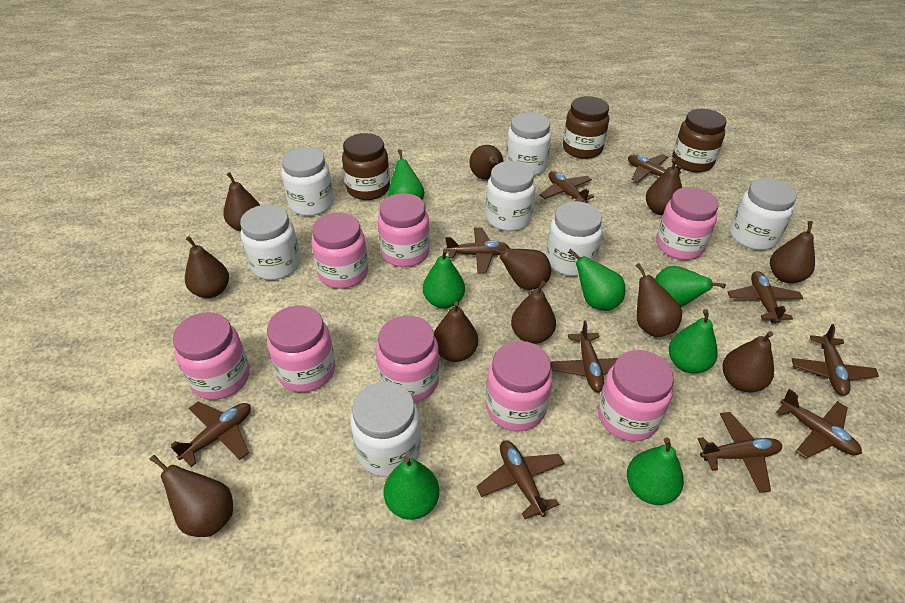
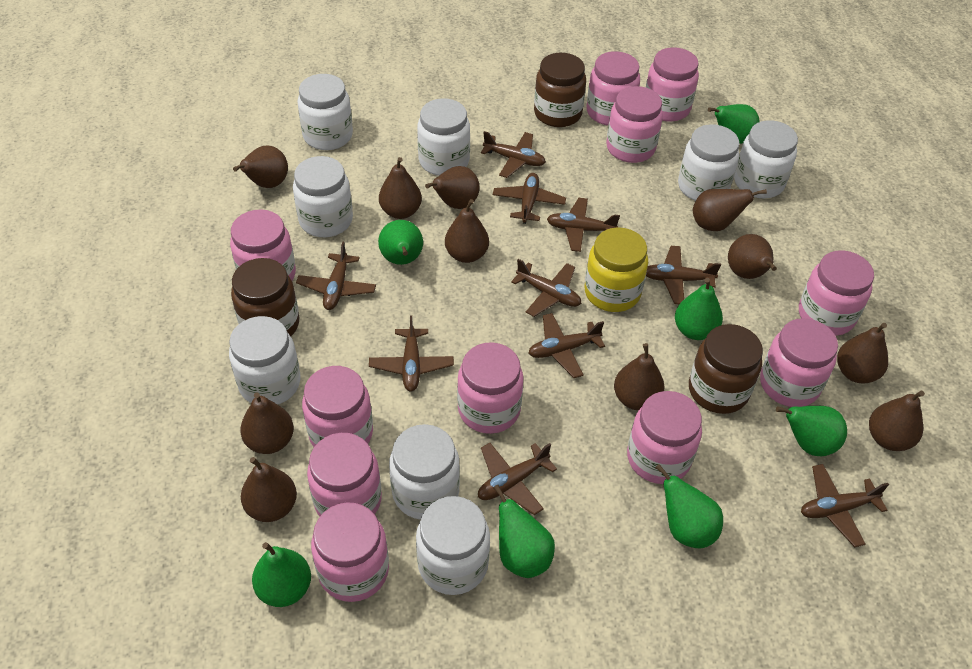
pink jar: 8 -> 11
white jar: 7 -> 8
yellow jar: 0 -> 1

